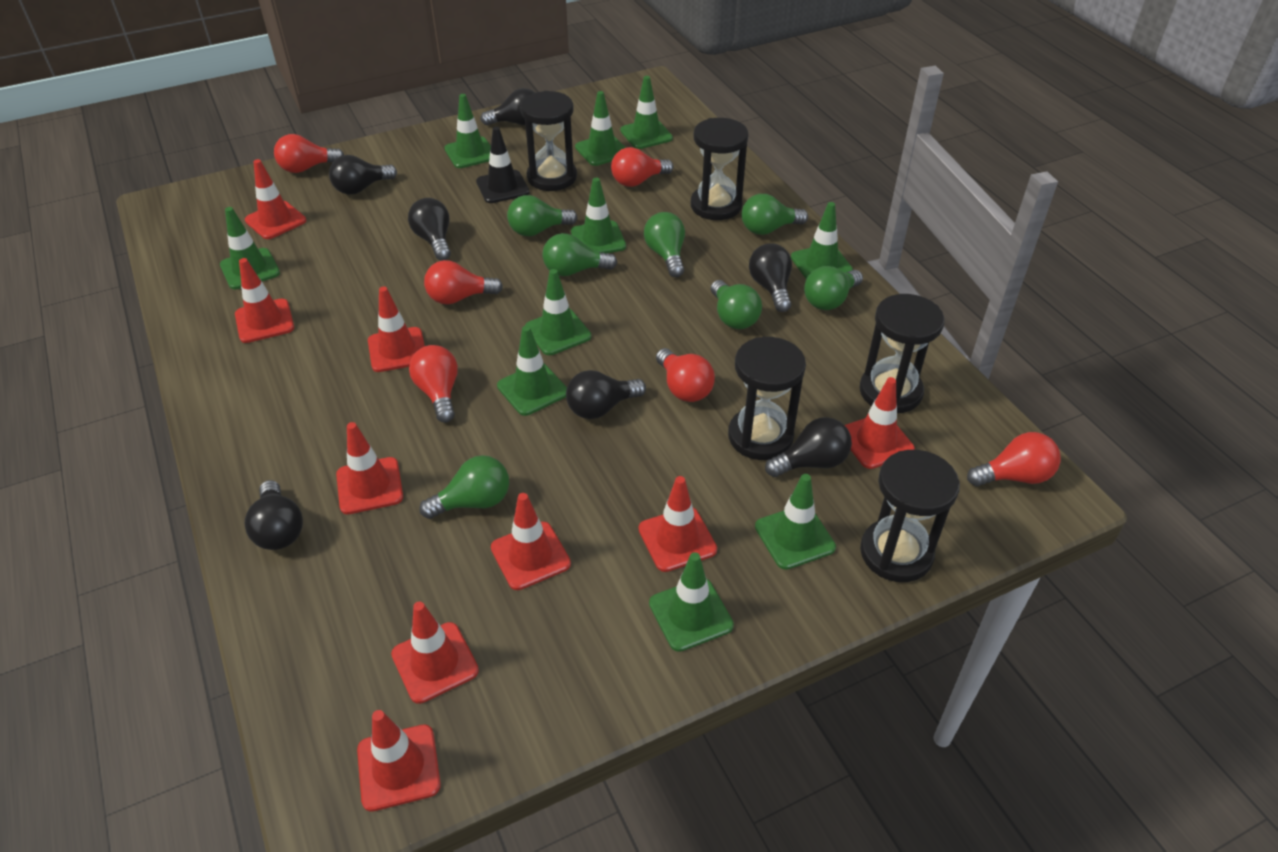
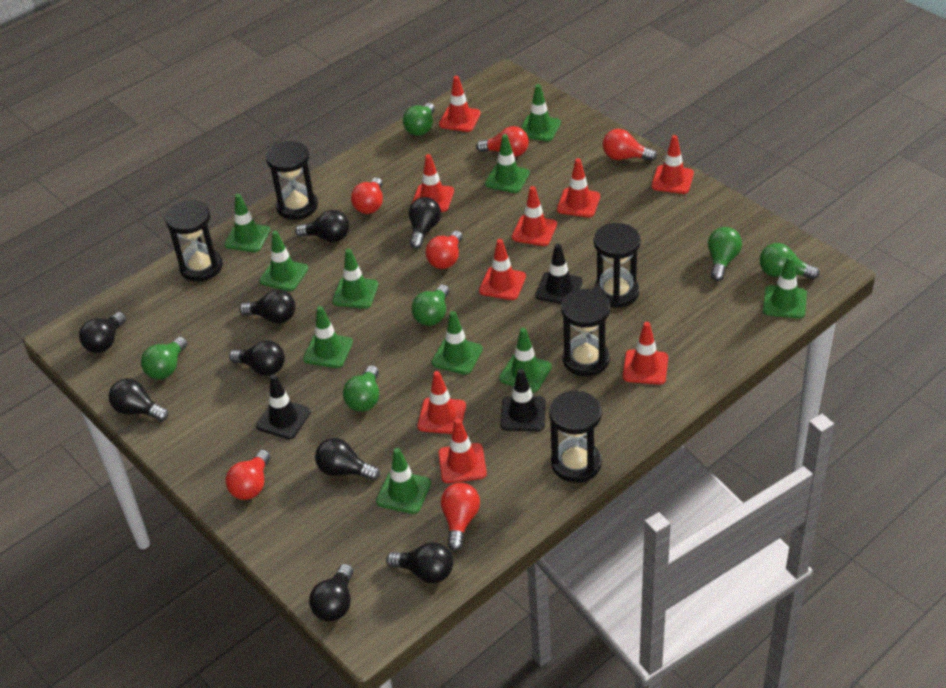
black light bulb: 7 -> 9
black traffic cone: 1 -> 3
green light bulb: 7 -> 6

